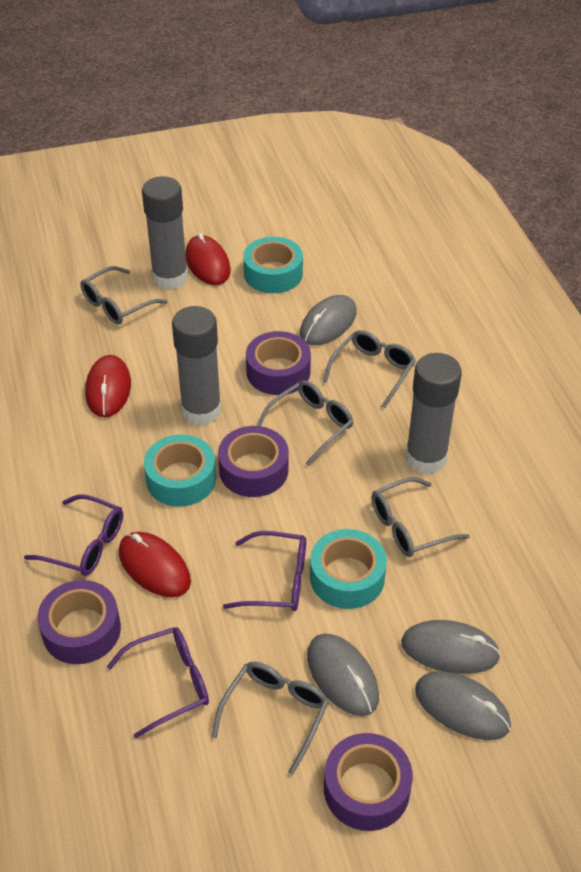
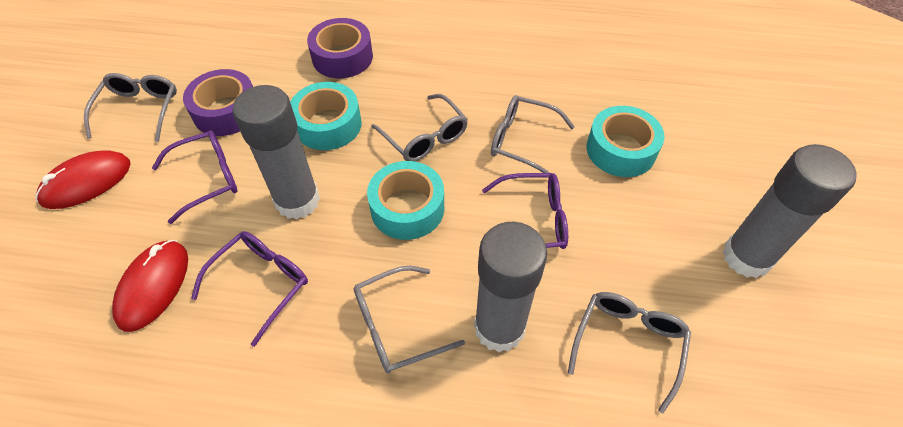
grey mouse: 4 -> 0
purple tape: 4 -> 2
red mouse: 3 -> 2

